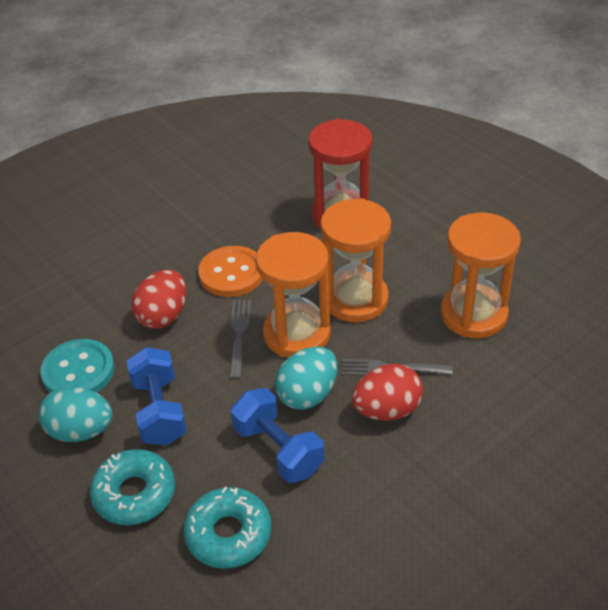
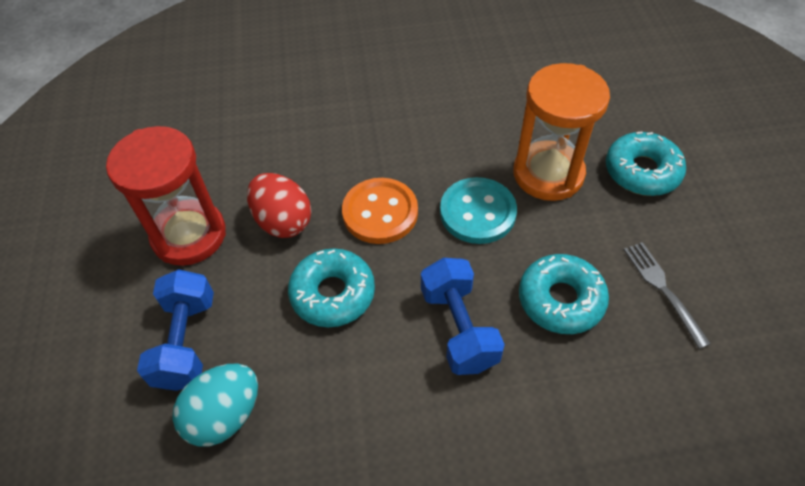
grey fork: 2 -> 1
orange hourglass: 3 -> 1
red egg: 2 -> 1
turquoise donut: 2 -> 3
turquoise egg: 2 -> 1

